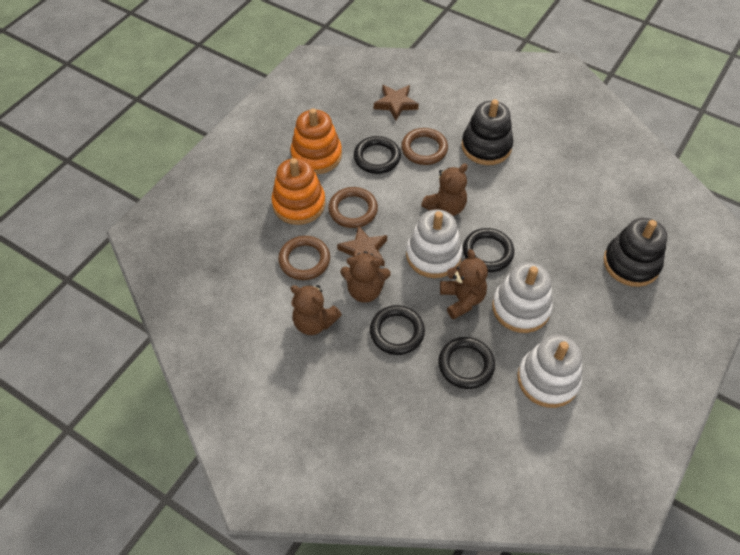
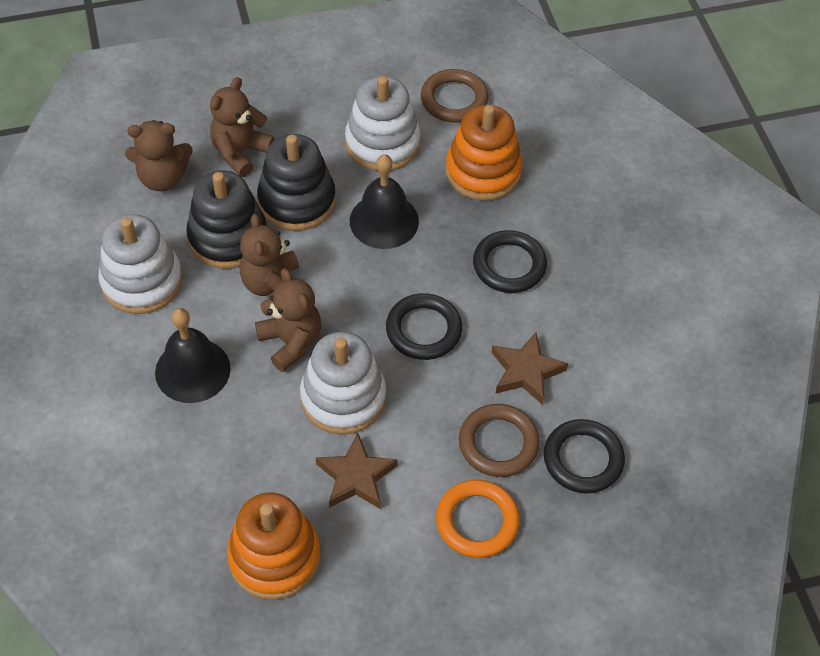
black bell: 0 -> 2
black ring: 4 -> 3
brown ring: 3 -> 2
orange ring: 0 -> 1

